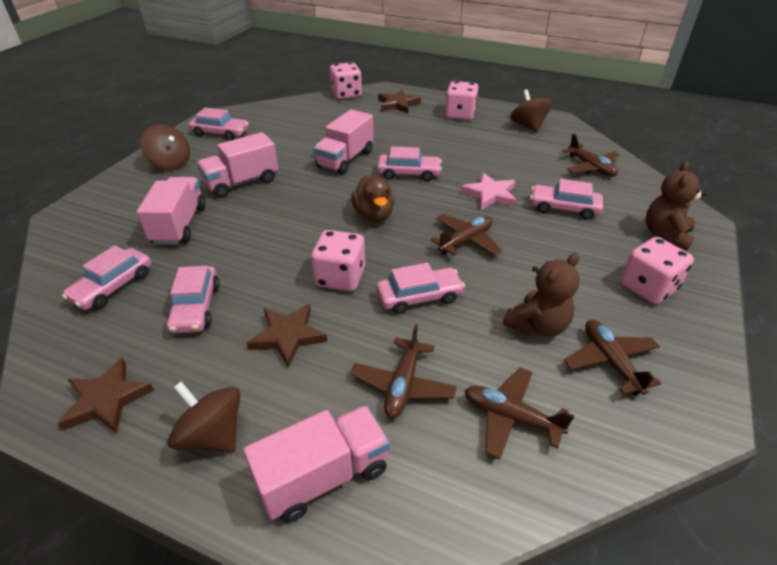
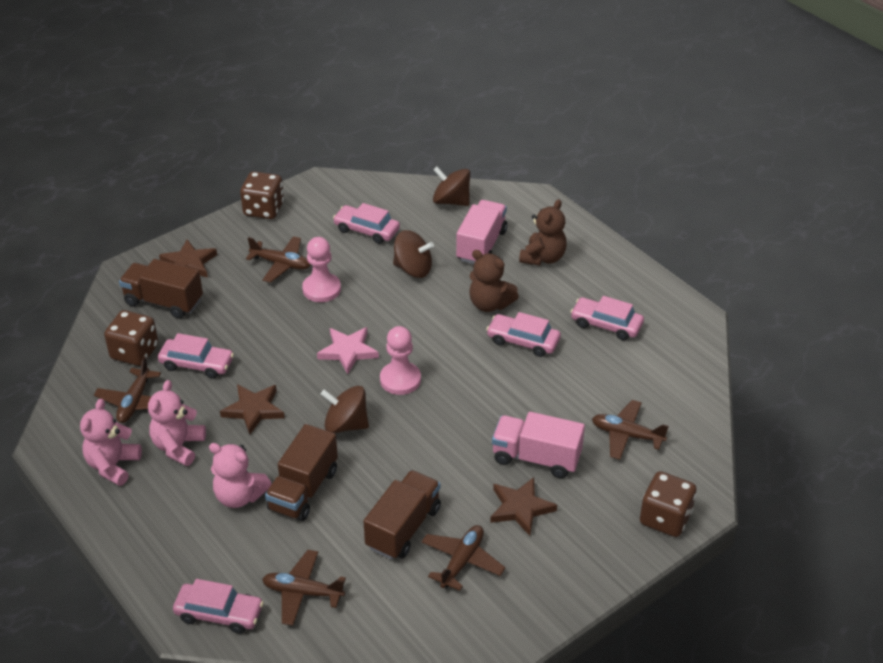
brown dice: 0 -> 3
brown duck: 1 -> 0
brown truck: 0 -> 3
pink car: 6 -> 5
pink dice: 4 -> 0
pink pawn: 0 -> 2
pink teddy bear: 0 -> 3
pink truck: 4 -> 2

